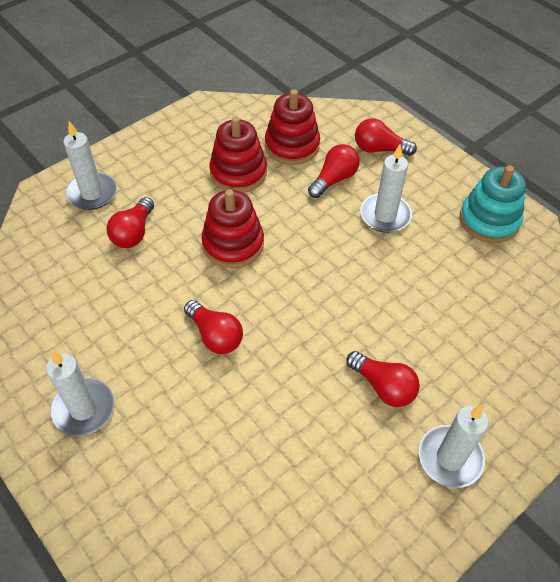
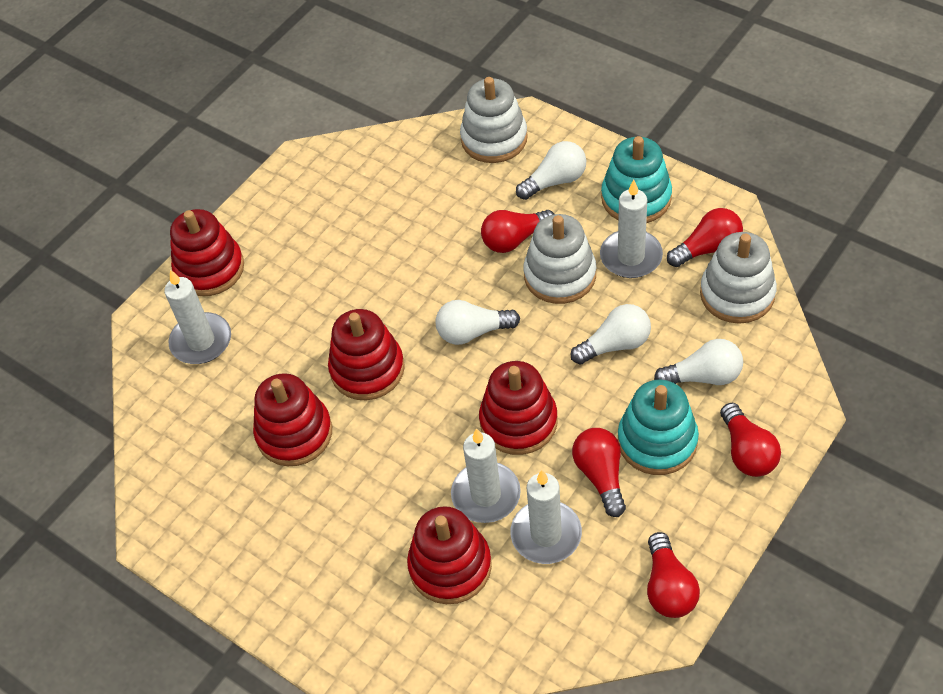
red stacking toy: 3 -> 5
turquoise stacking toy: 1 -> 2
white light bulb: 0 -> 4
white stacking toy: 0 -> 3

